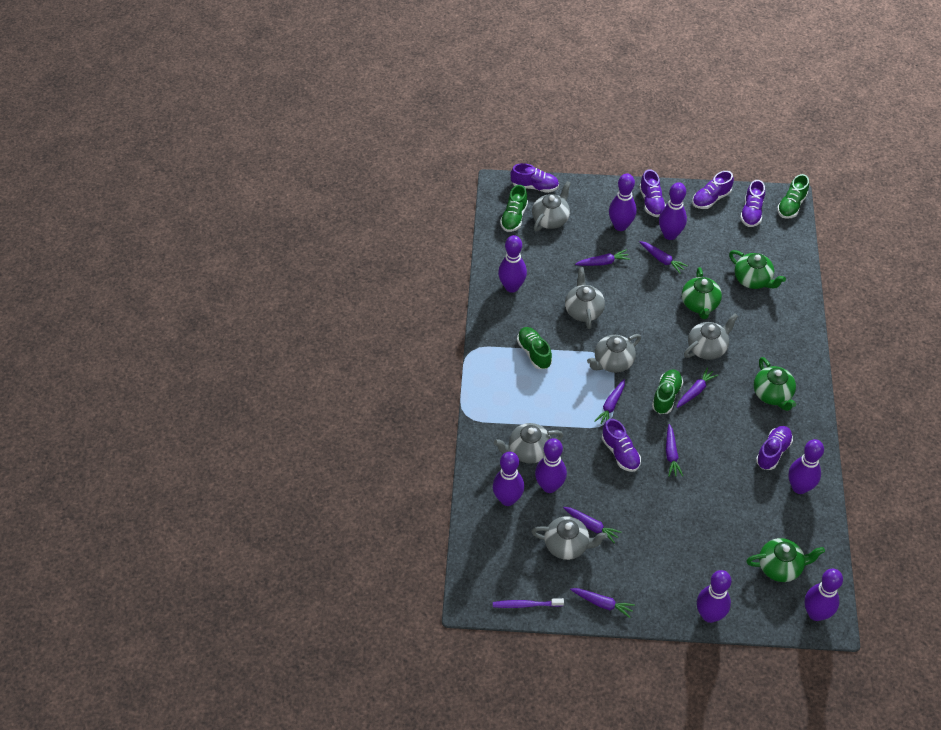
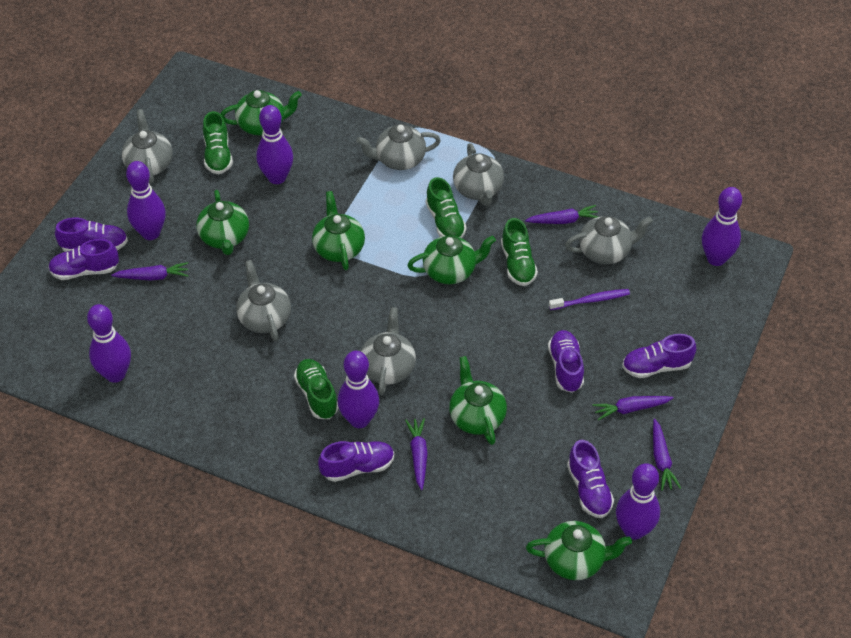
green teapot: 4 -> 6
purple bowling pin: 8 -> 6
purple carrot: 7 -> 5

